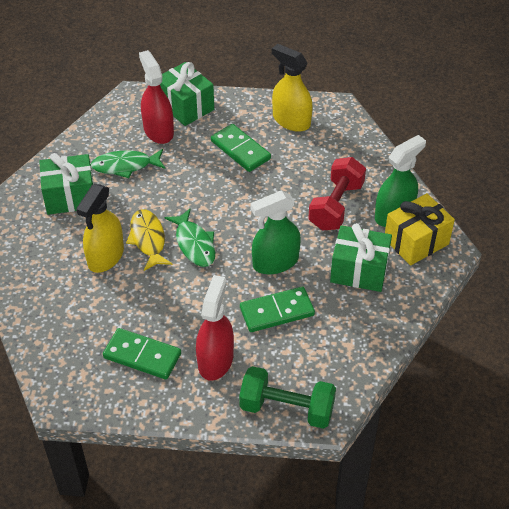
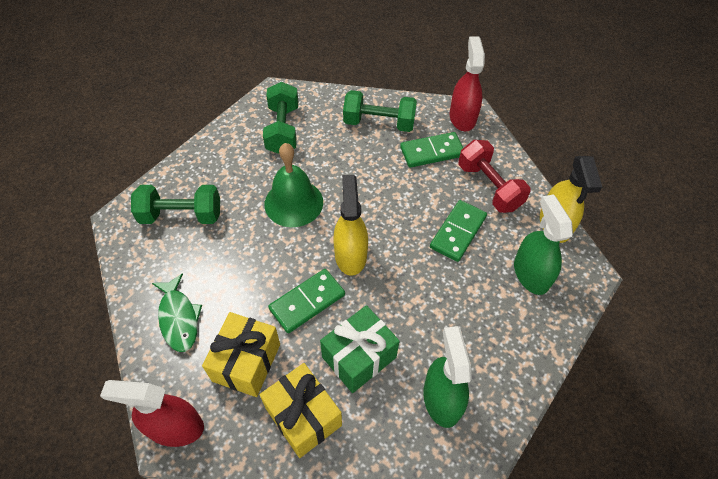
green bell: 0 -> 1
green dumbbell: 1 -> 3
green fish: 2 -> 1
green gift: 3 -> 1
yellow fish: 1 -> 0
yellow gift: 1 -> 2

